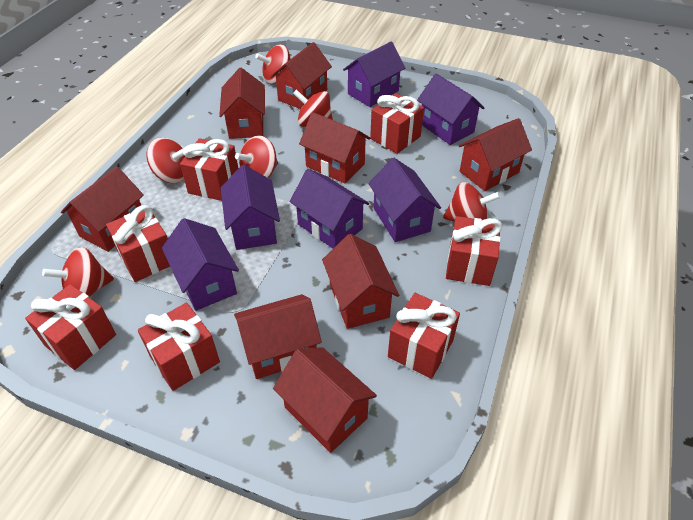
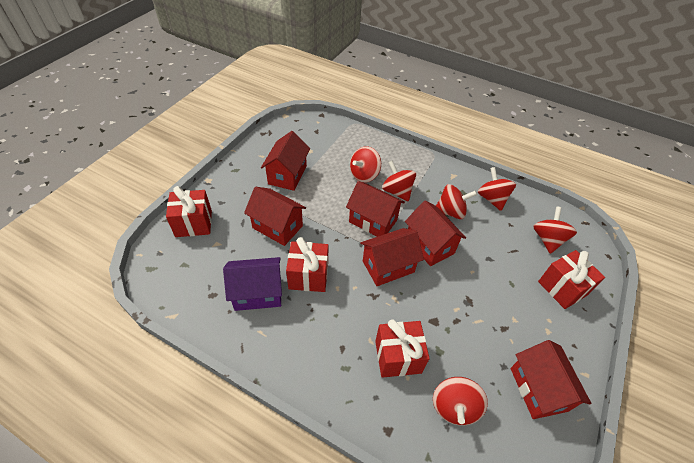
purple house: 6 -> 1
red gift: 7 -> 4
red house: 8 -> 6

